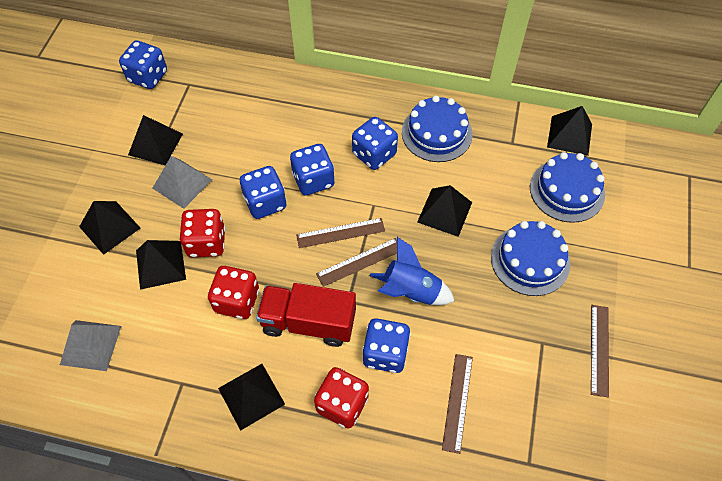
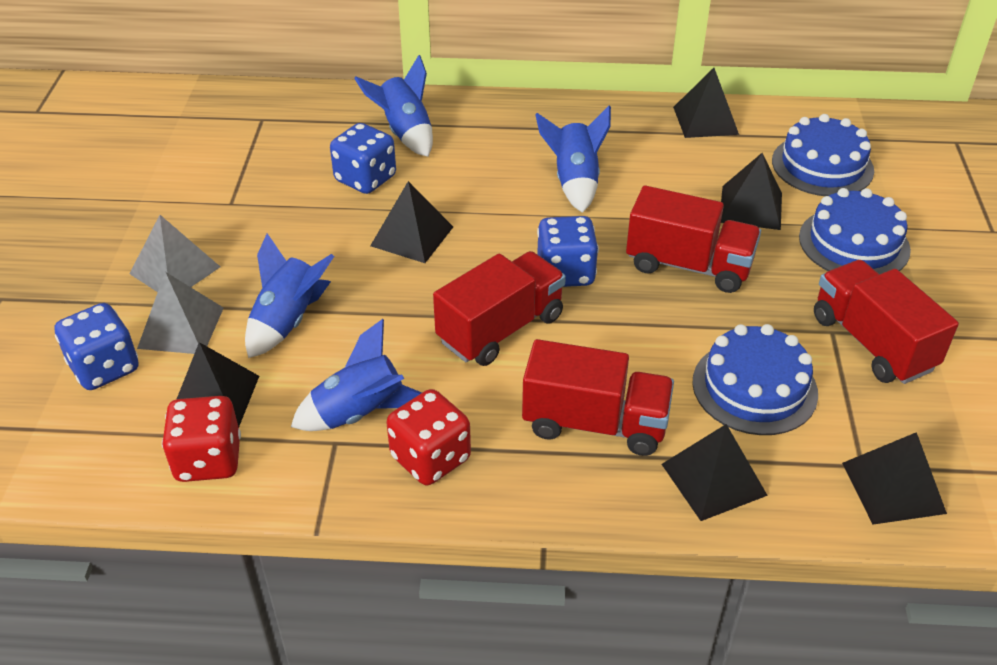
blue dice: 5 -> 3
blue rocket: 1 -> 4
brown ruler: 4 -> 0
red dice: 3 -> 2
red truck: 1 -> 4

